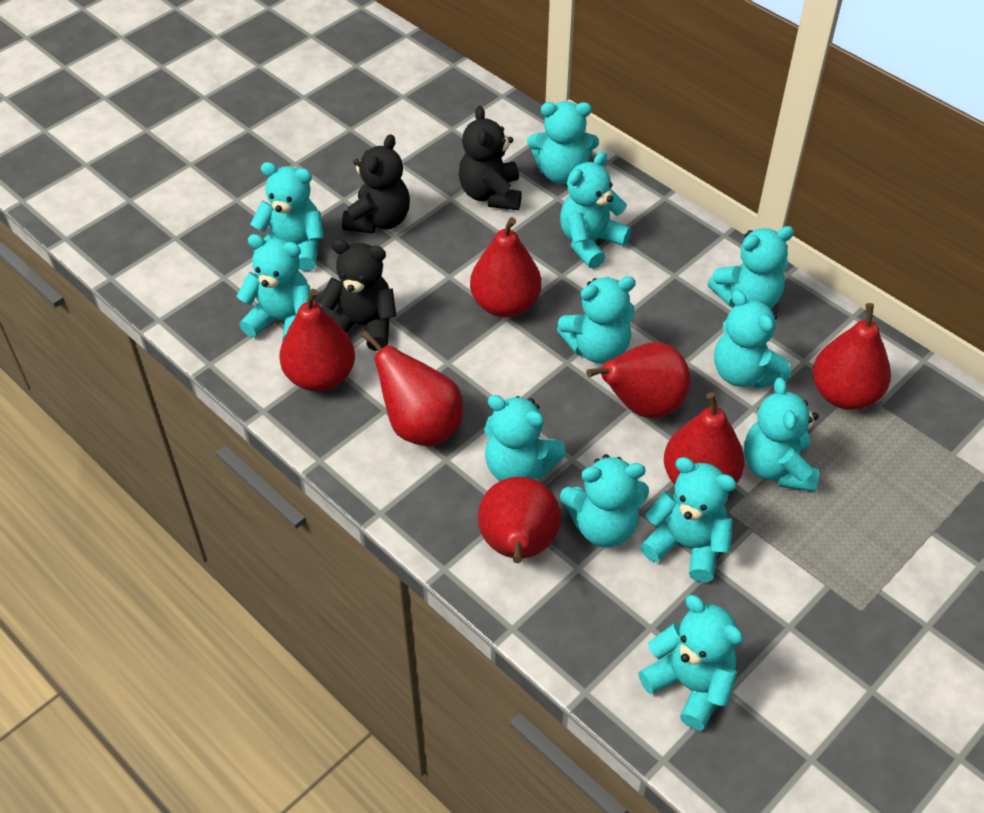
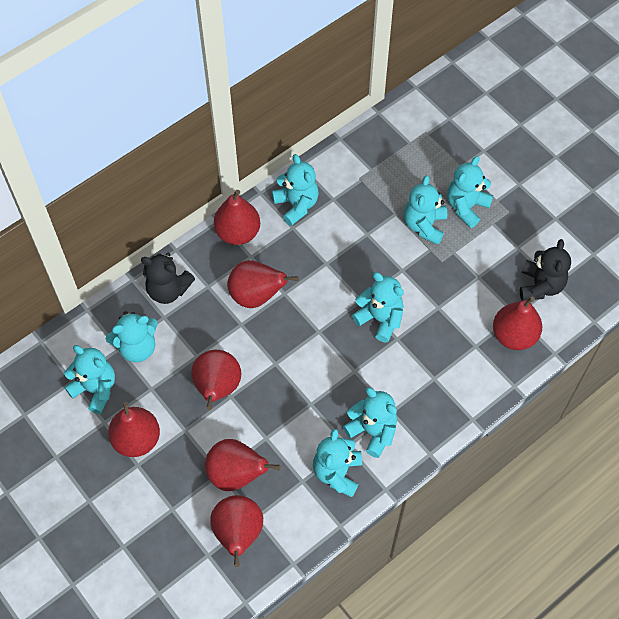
black teddy bear: 3 -> 2
turquoise teddy bear: 12 -> 8

